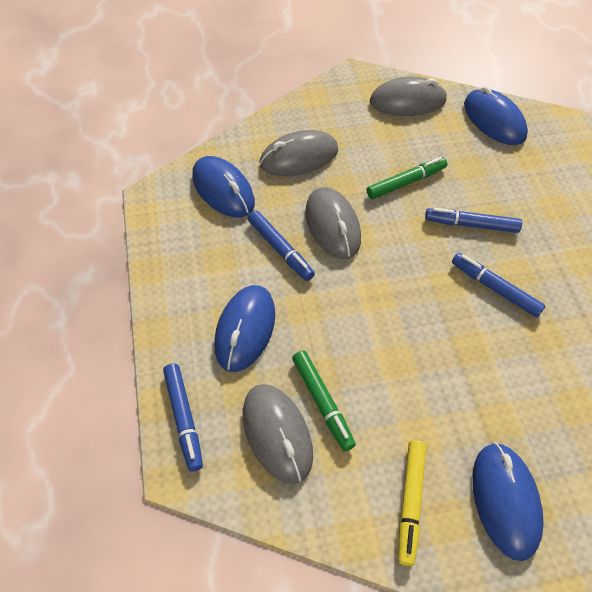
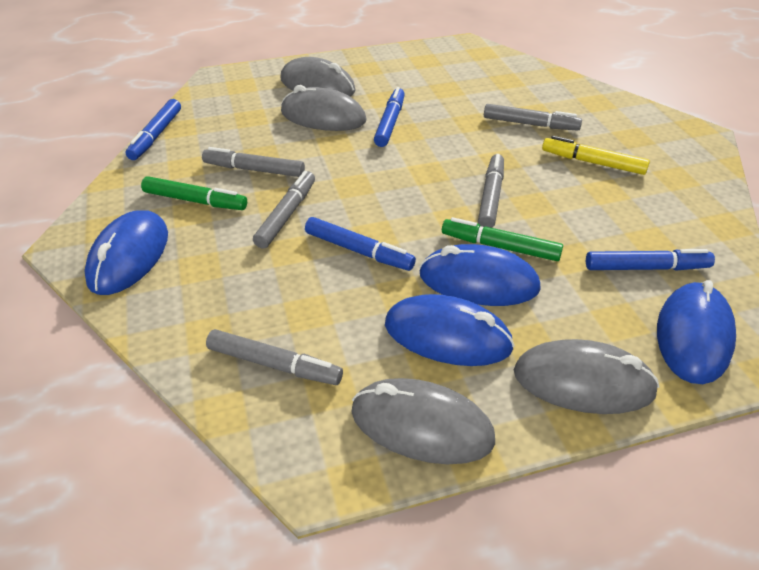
grey marker: 0 -> 5

